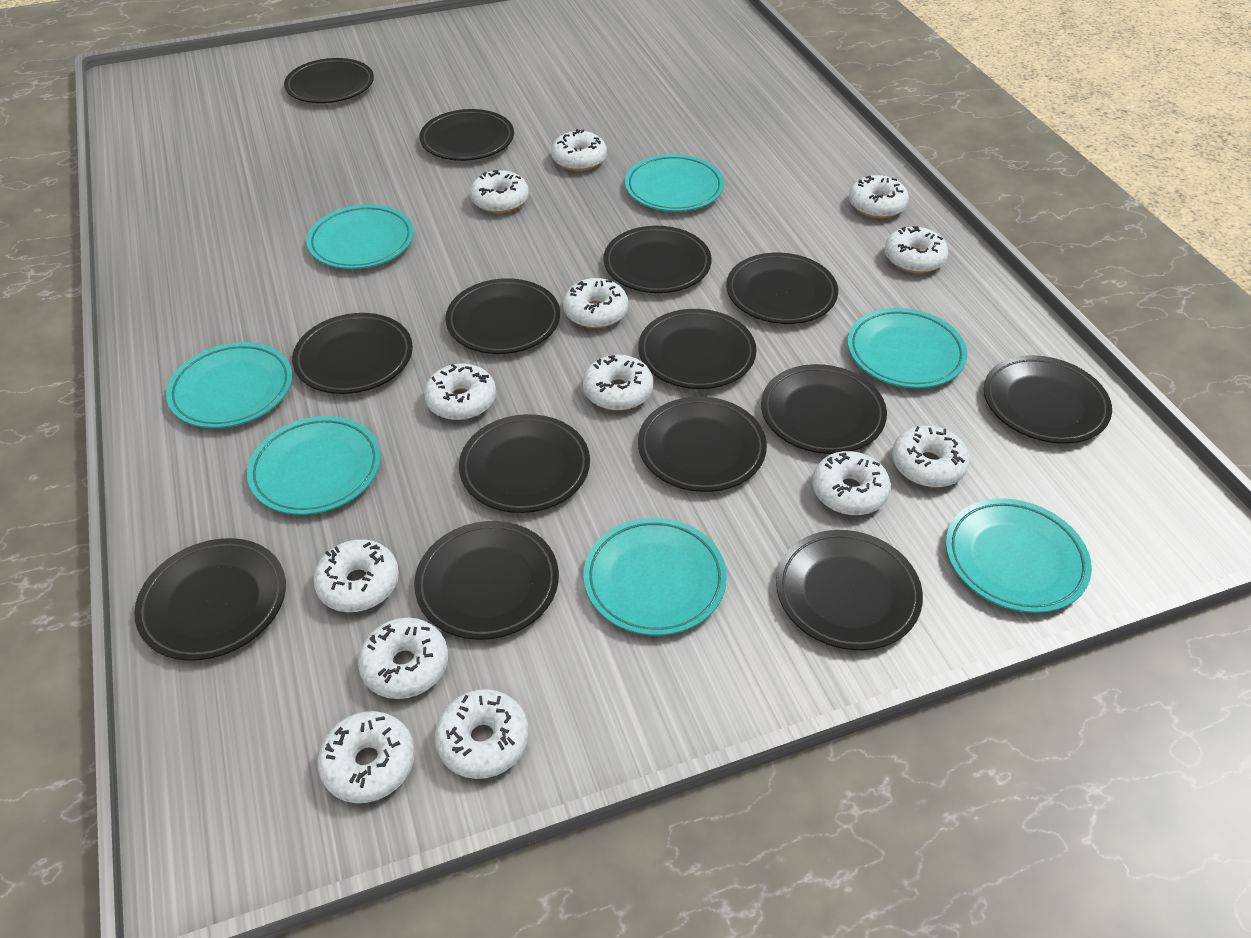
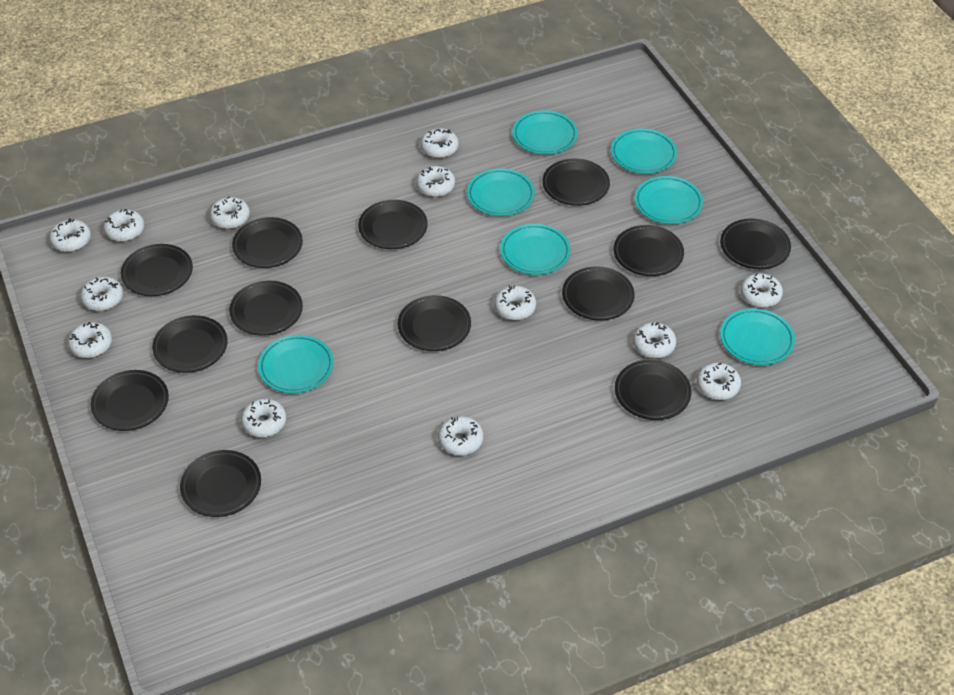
black plate: 14 -> 13

